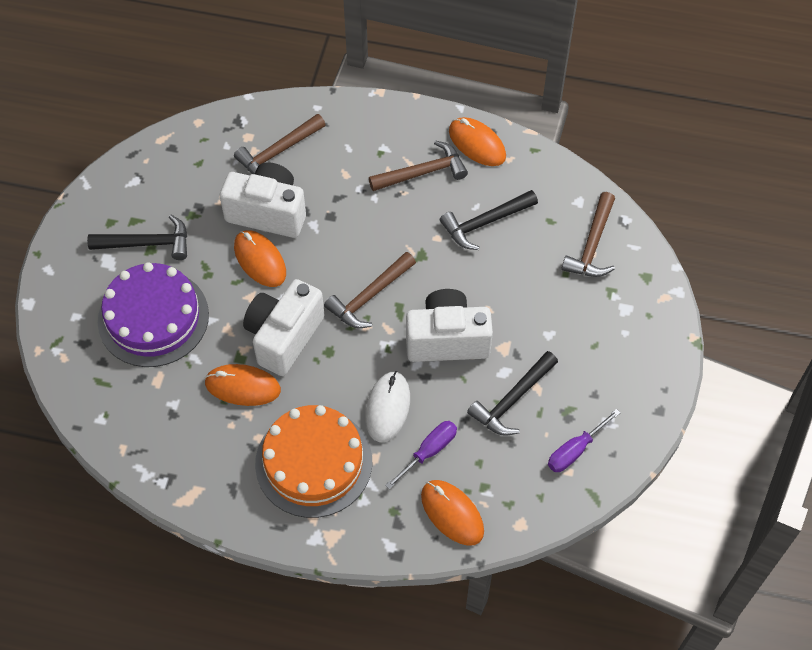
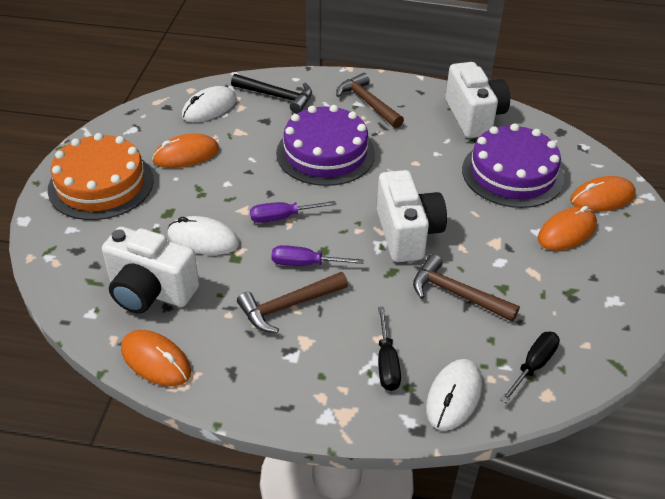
black hammer: 3 -> 1
black screwdriver: 0 -> 2
brown hammer: 4 -> 3
purple cake: 1 -> 2
white mouse: 1 -> 3

